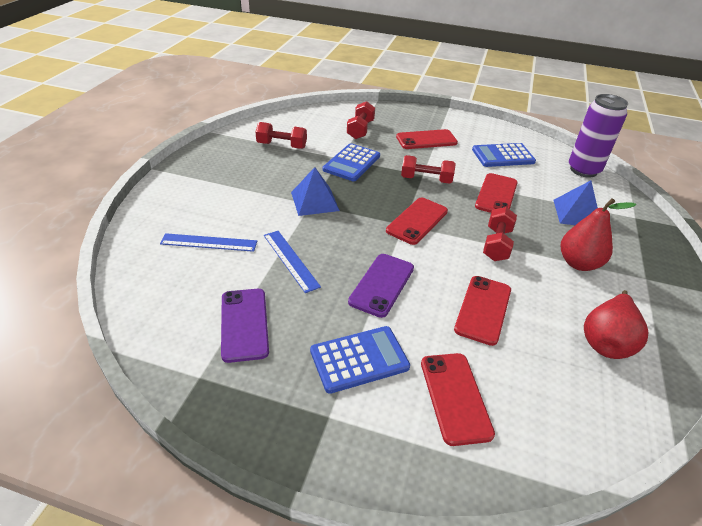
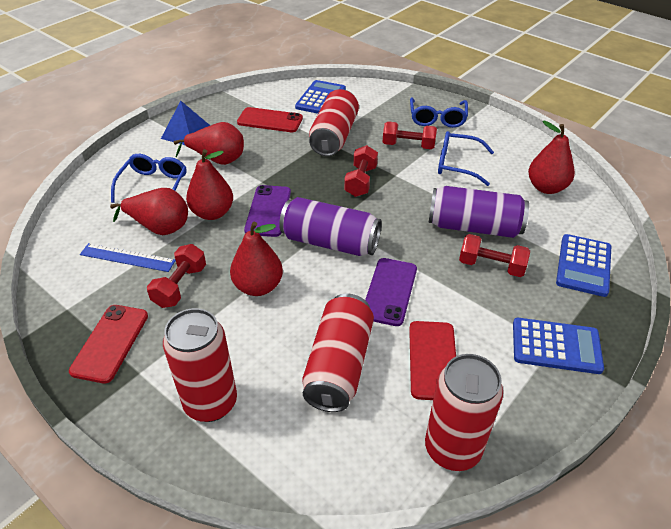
blue glasses: 0 -> 3
blue pyramid: 2 -> 1
blue ruler: 2 -> 1
purple can: 1 -> 2
red can: 0 -> 4
red pear: 2 -> 5
red phone: 5 -> 3

